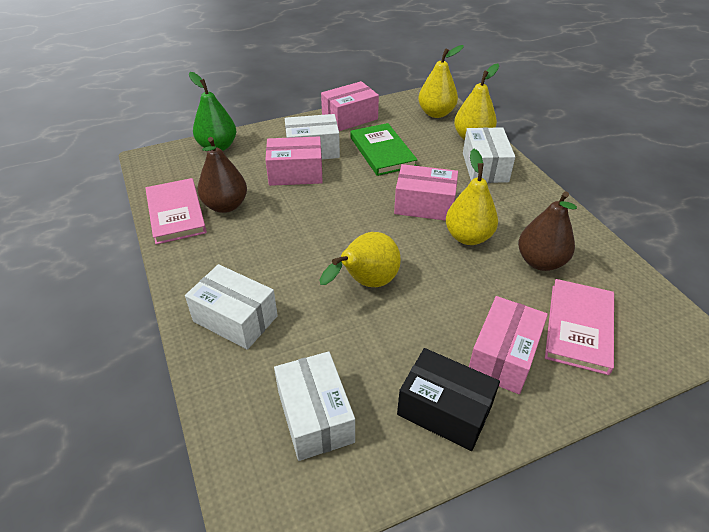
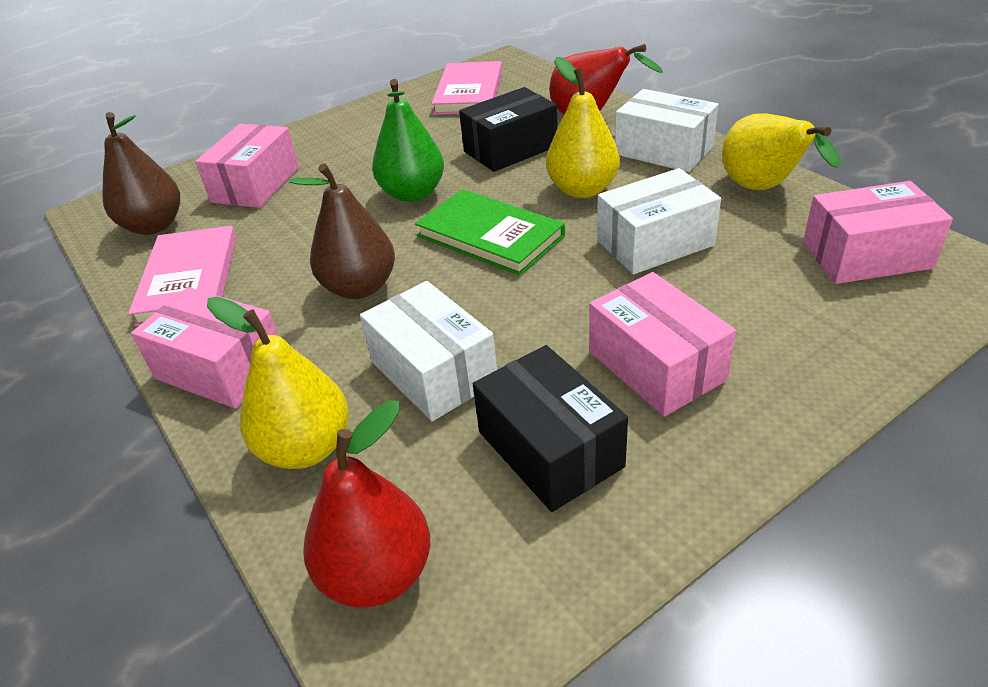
black box: 1 -> 2
red pear: 0 -> 2
white box: 4 -> 3
yellow pear: 4 -> 3

